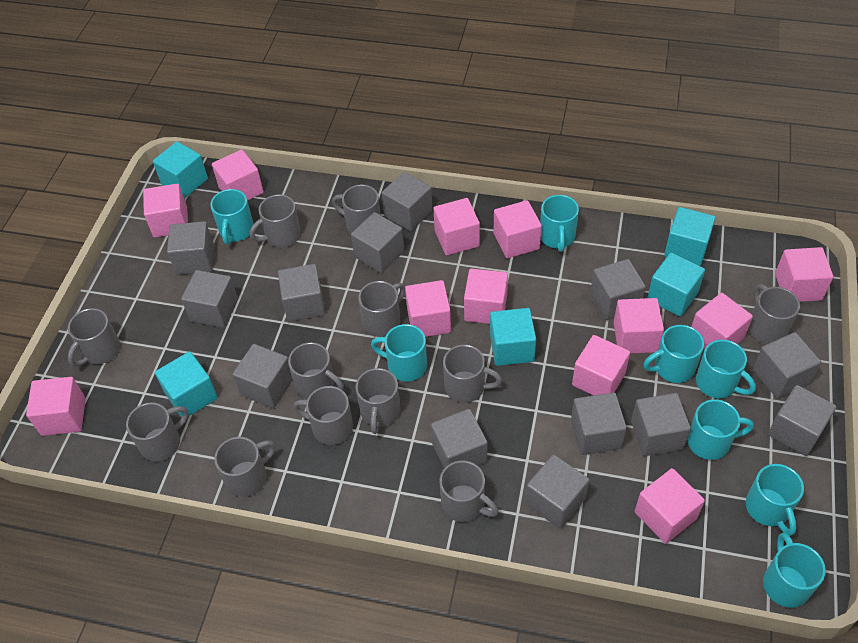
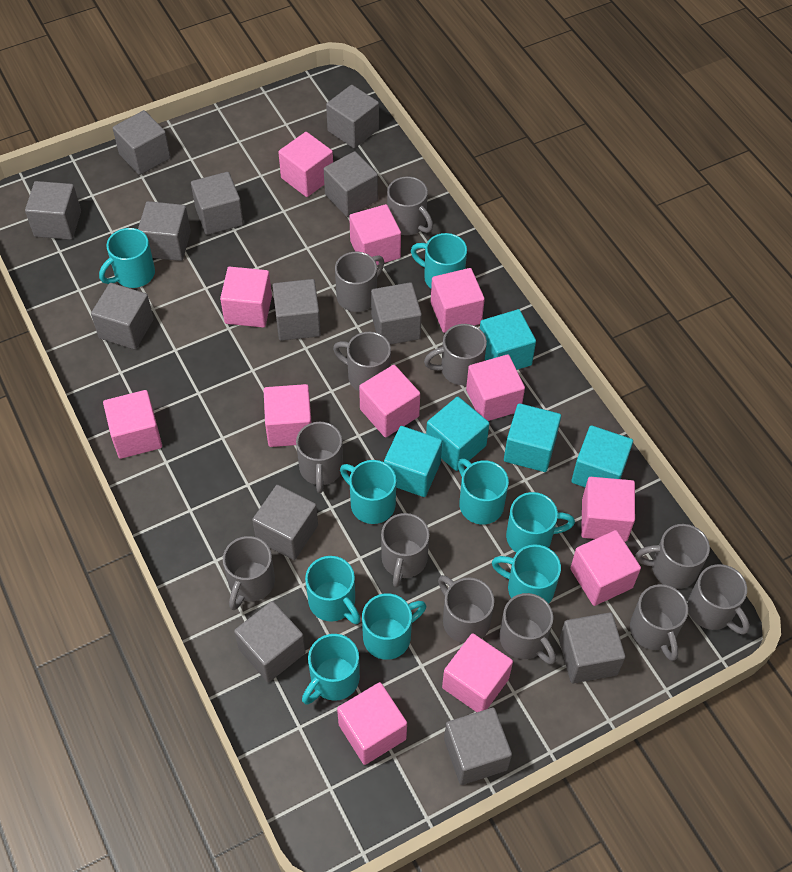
turquoise mug: 8 -> 9

